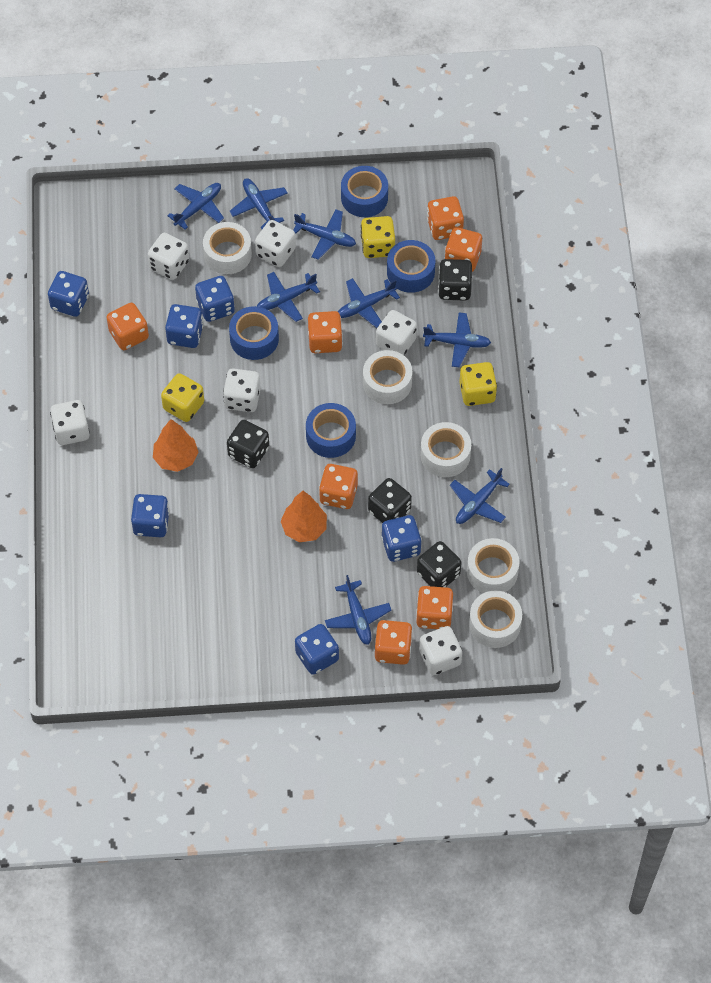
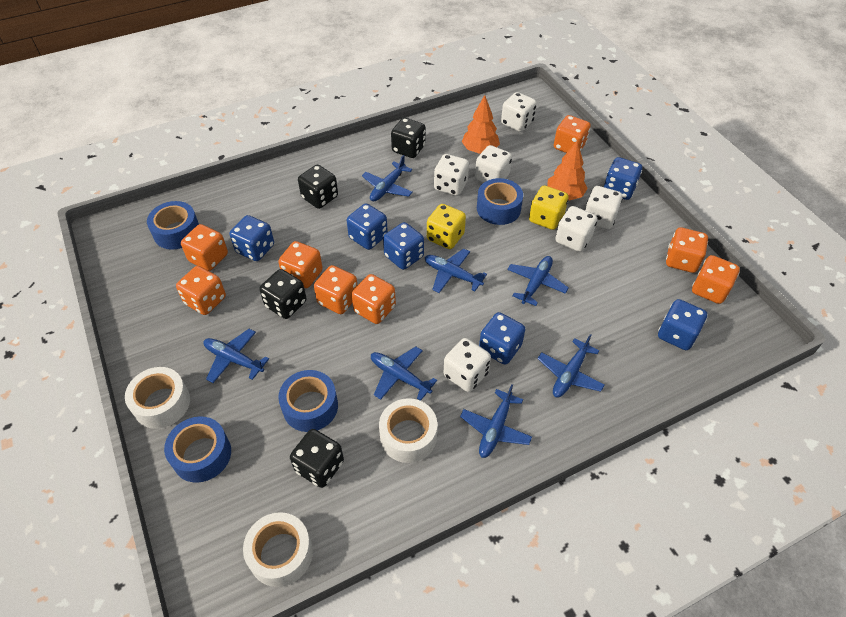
blue plane: 8 -> 7
orange dice: 7 -> 8
white tape: 5 -> 3
yellow dice: 3 -> 2

